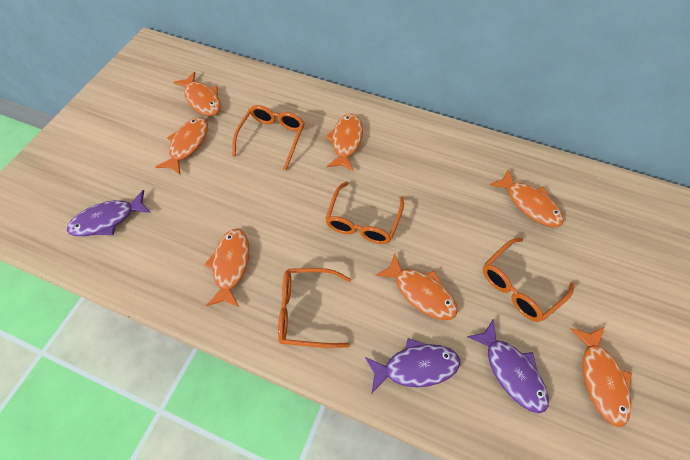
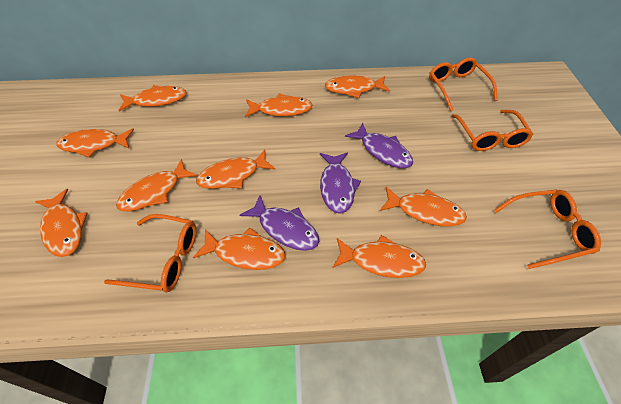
orange fish: 7 -> 10

